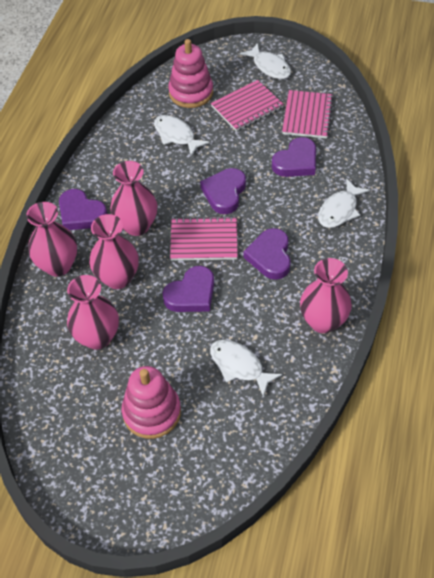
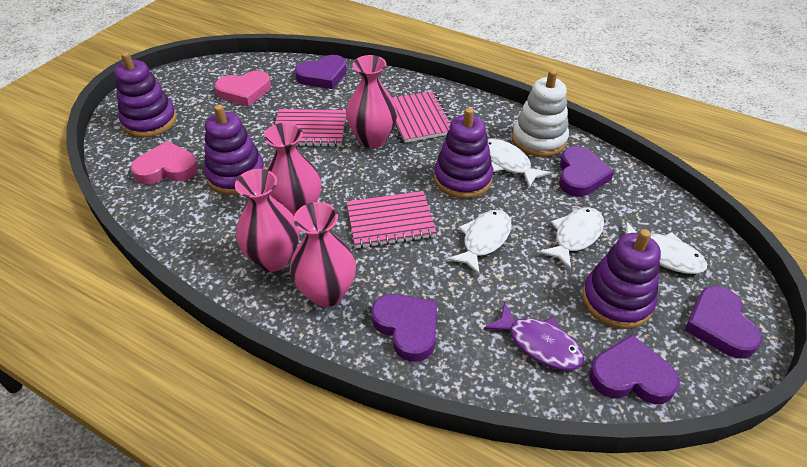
pink heart: 0 -> 2
pink stacking toy: 2 -> 0
pink vase: 5 -> 4
purple fish: 0 -> 1
purple stacking toy: 0 -> 4
white stacking toy: 0 -> 1

